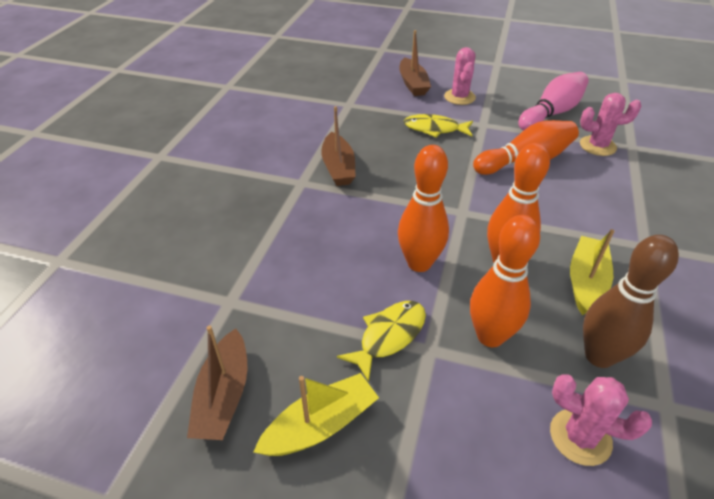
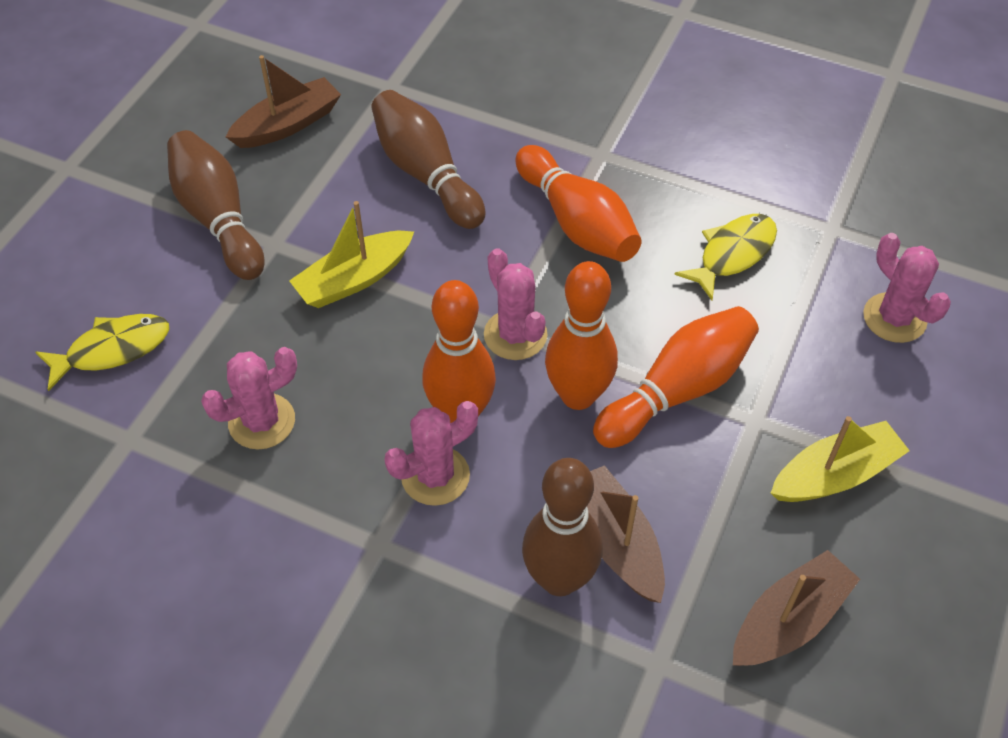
brown bowling pin: 1 -> 3
pink bowling pin: 1 -> 0
pink cactus: 3 -> 4

